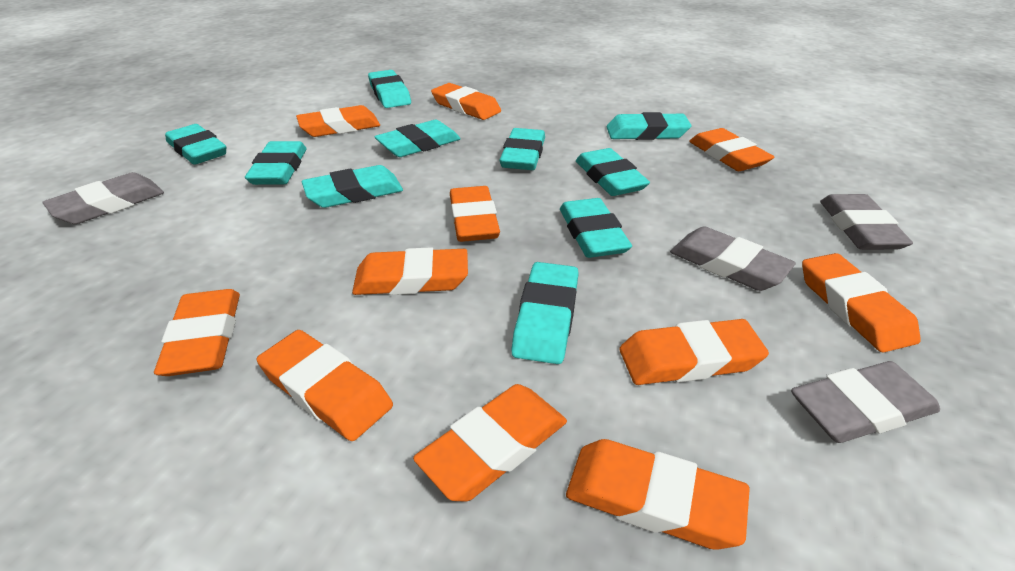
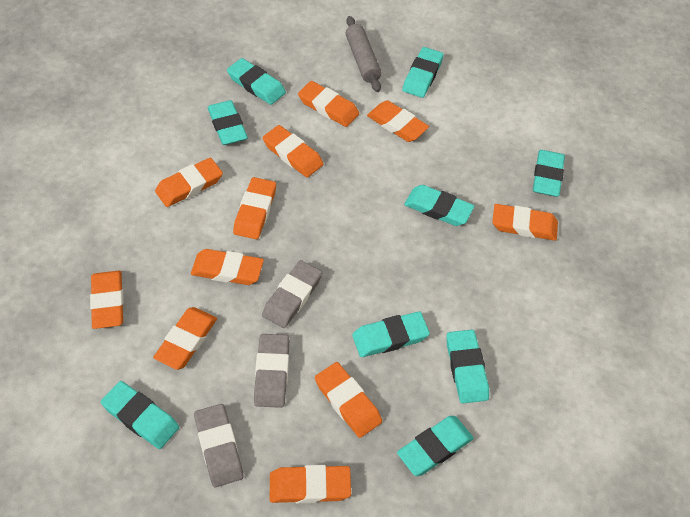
grey eraser: 4 -> 3
grey rolling pin: 0 -> 1
turquoise eraser: 10 -> 9

